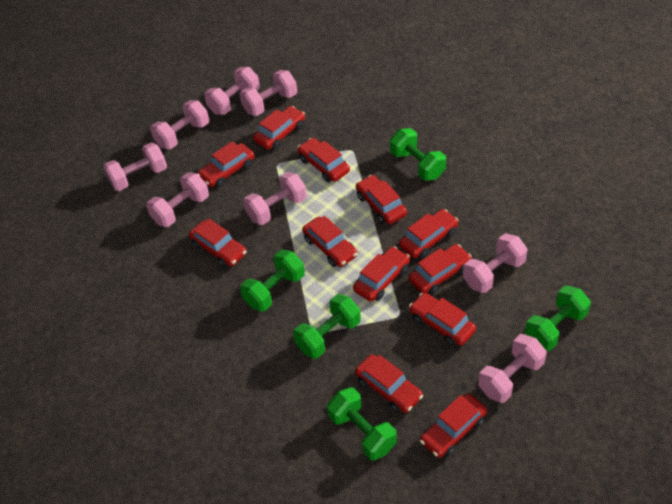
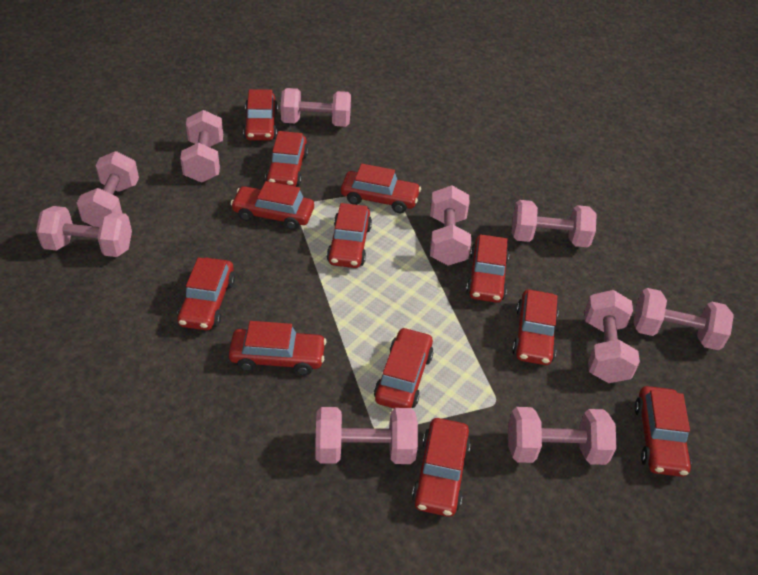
green dumbbell: 5 -> 0
pink dumbbell: 8 -> 10

